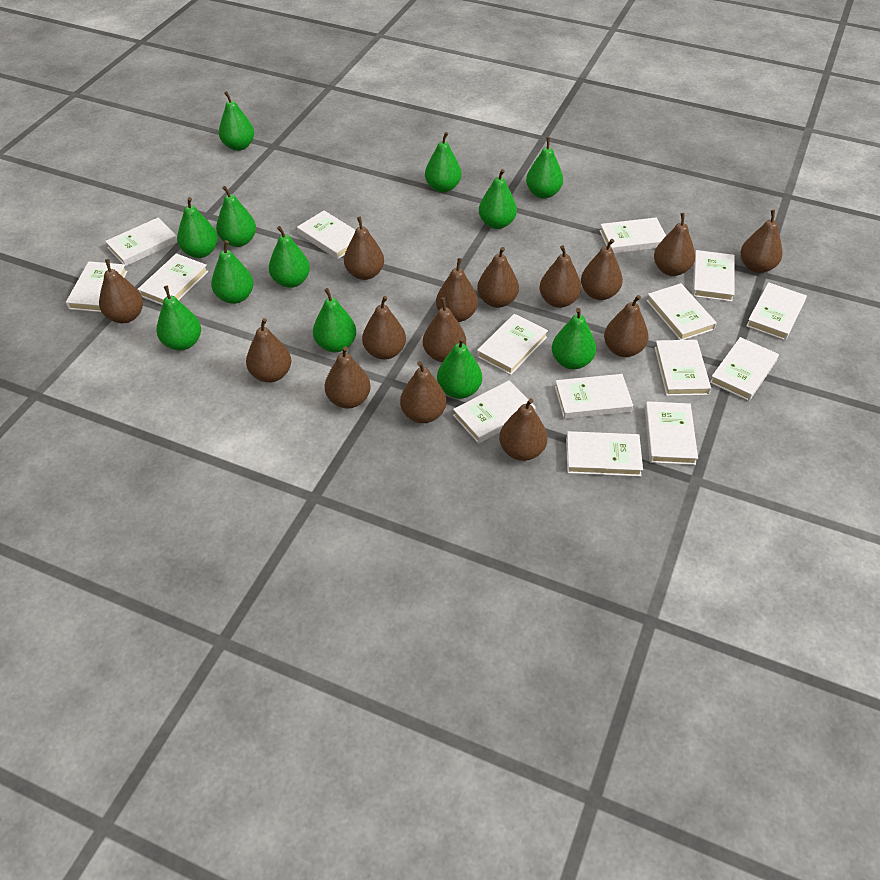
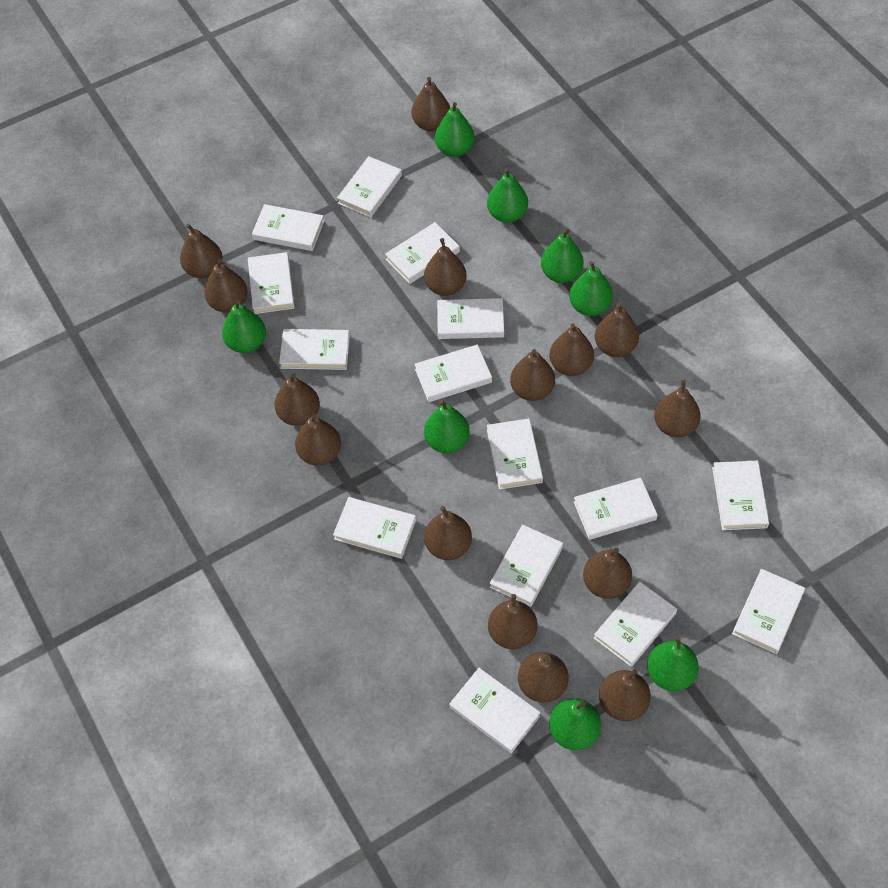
green pear: 12 -> 8

